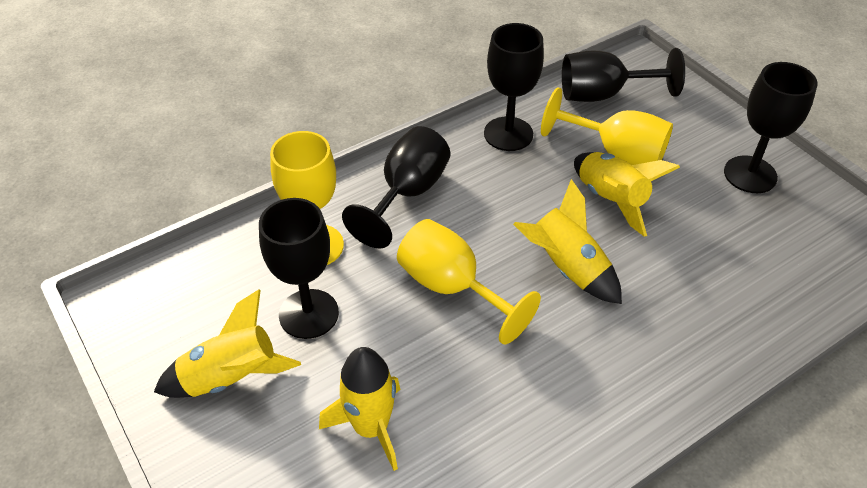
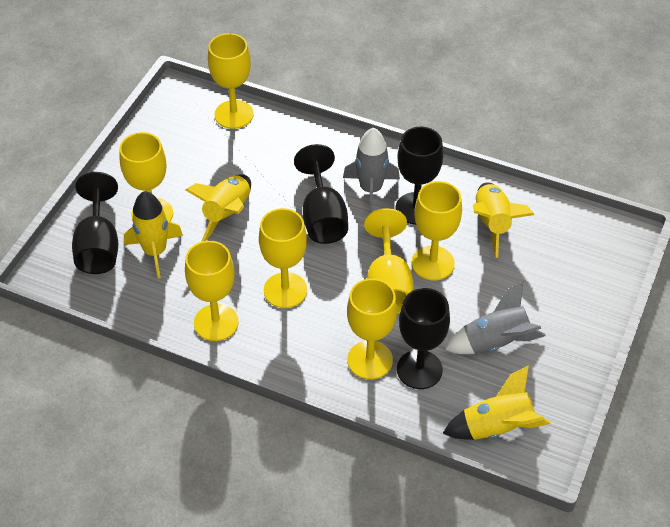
black goblet: 5 -> 4
grey rocket: 0 -> 2
yellow goblet: 3 -> 7

